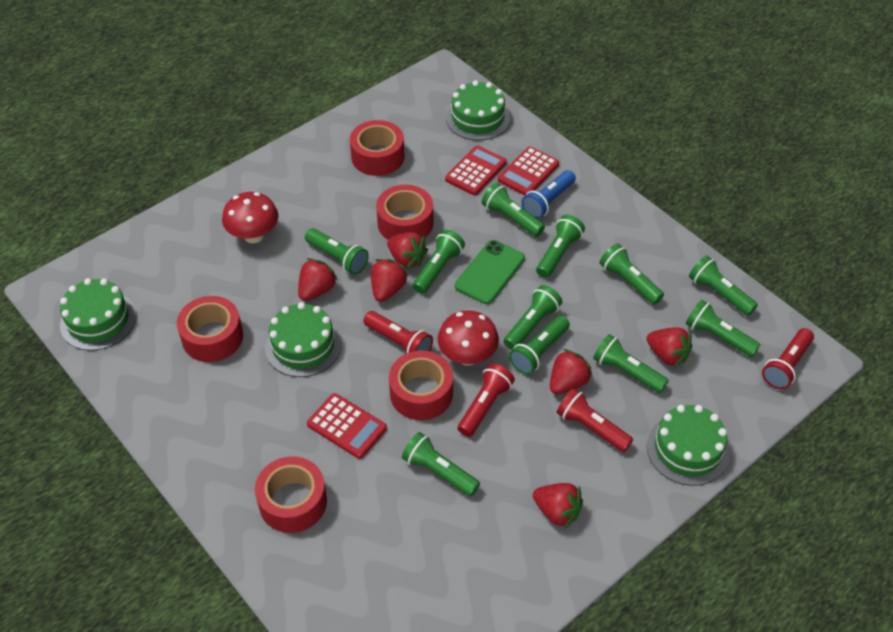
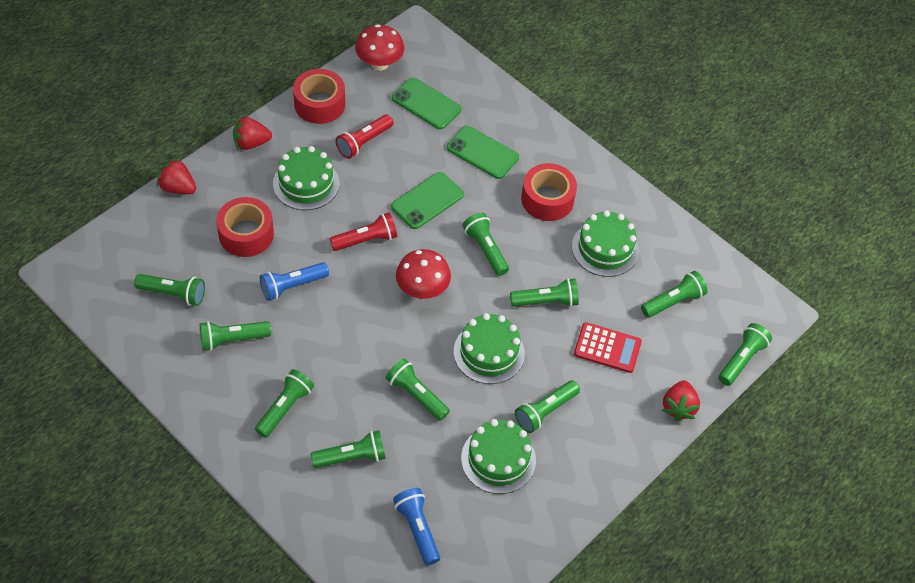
blue flashlight: 1 -> 2
green flashlight: 11 -> 10
green phone: 1 -> 3
red calculator: 3 -> 1
red flashlight: 4 -> 2
red strawberry: 6 -> 3
red tape: 5 -> 3

